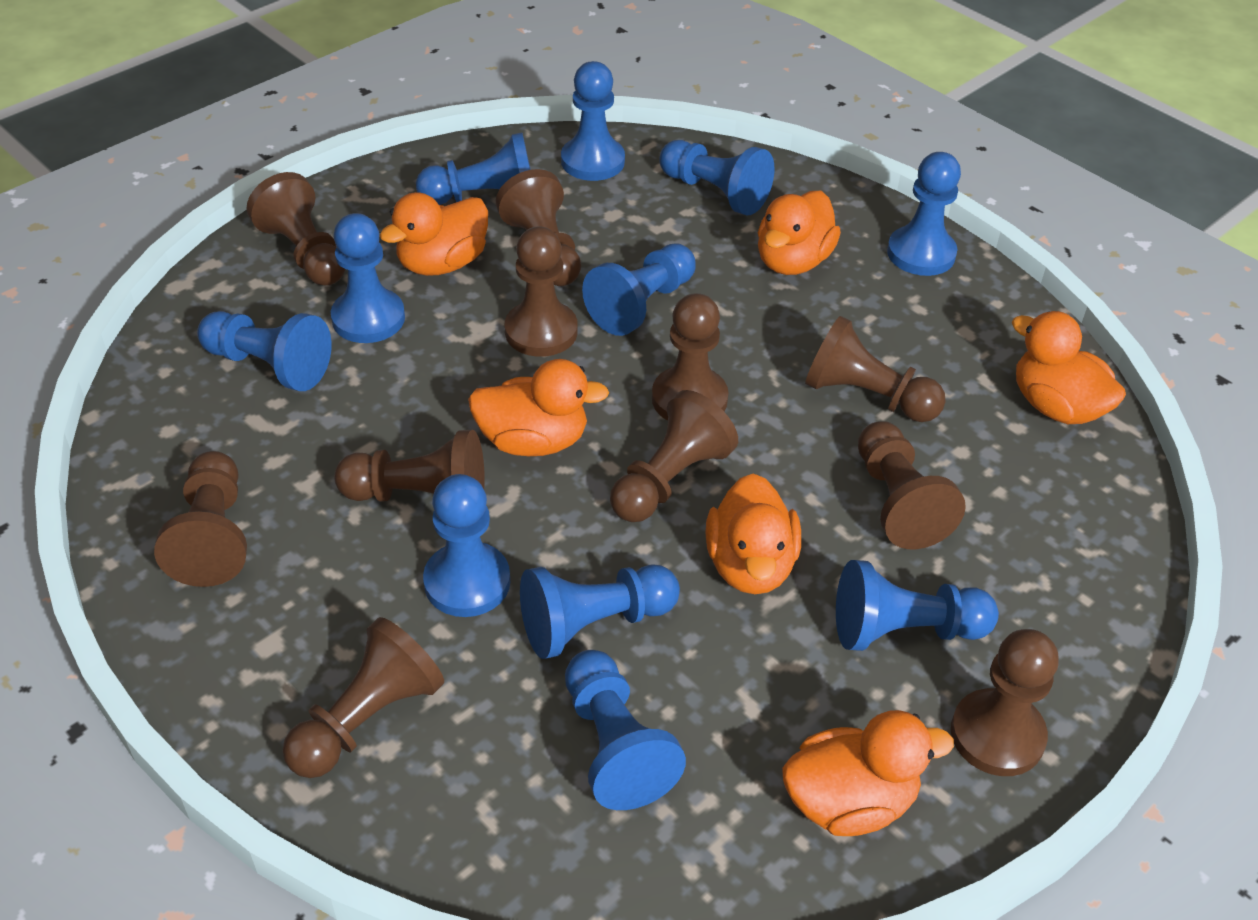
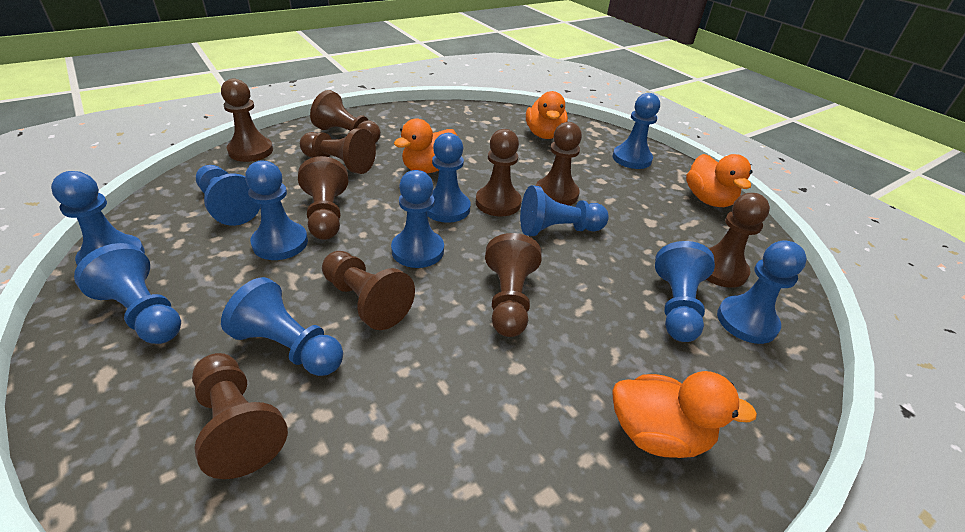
brown pawn: 11 -> 10
orange duck: 6 -> 4

